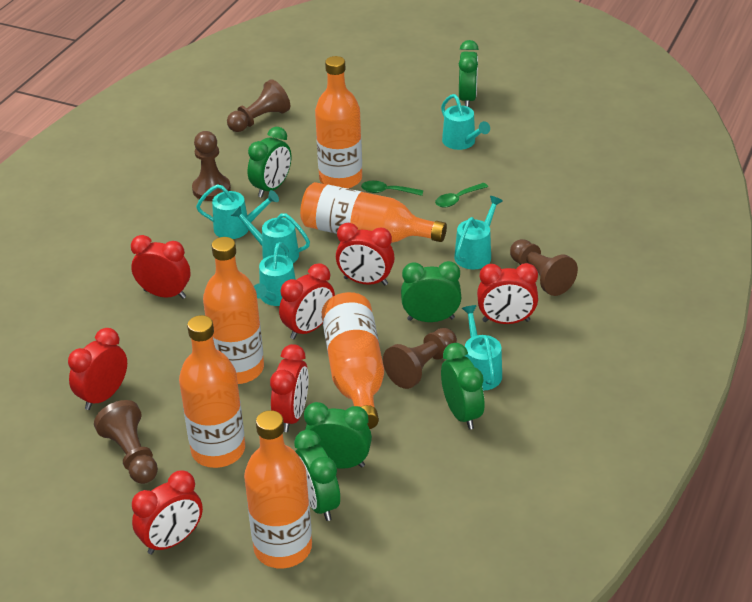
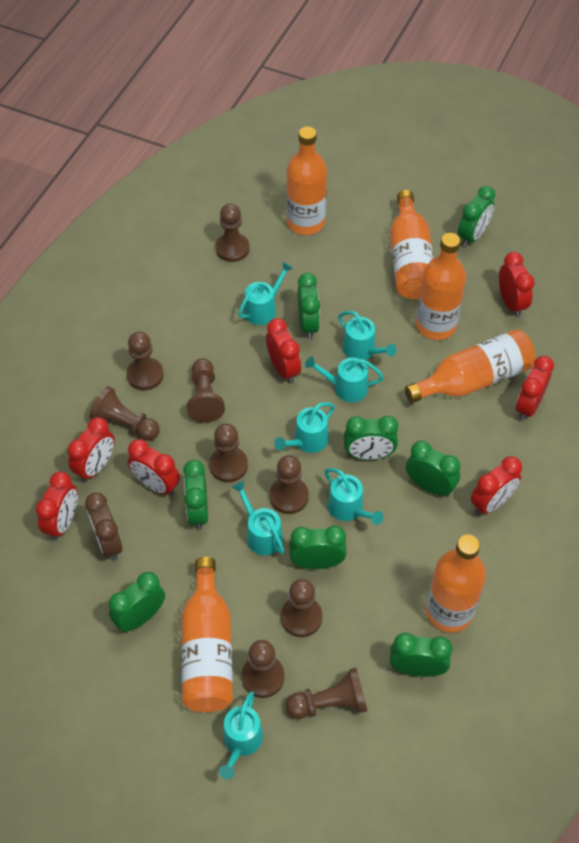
brown clock: 0 -> 1
brown pawn: 5 -> 9
green clock: 6 -> 8
green spoon: 2 -> 0
turquoise watering can: 6 -> 7

